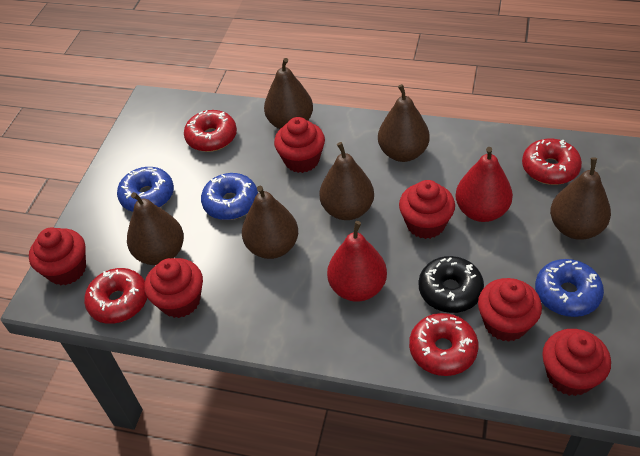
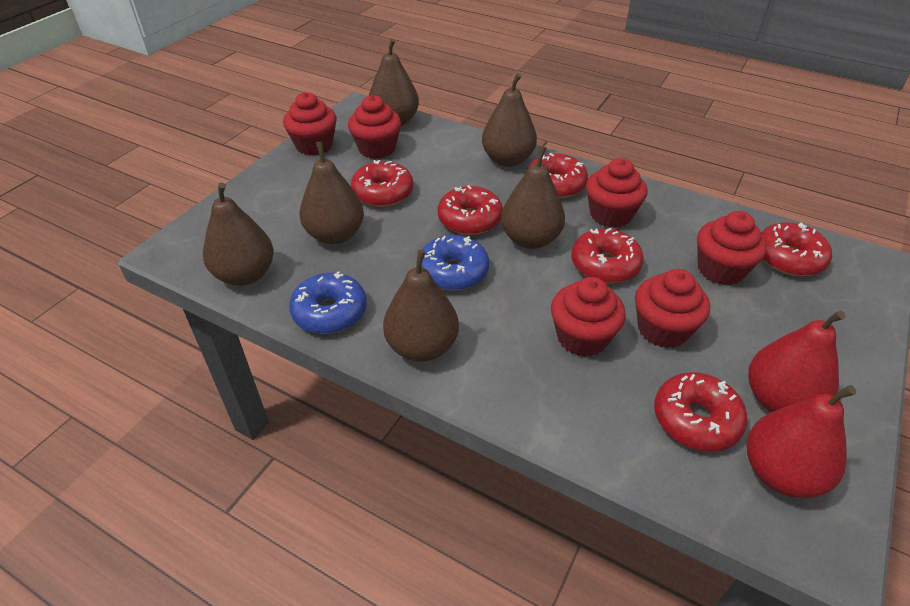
black donut: 1 -> 0
blue donut: 3 -> 2
red donut: 4 -> 6

